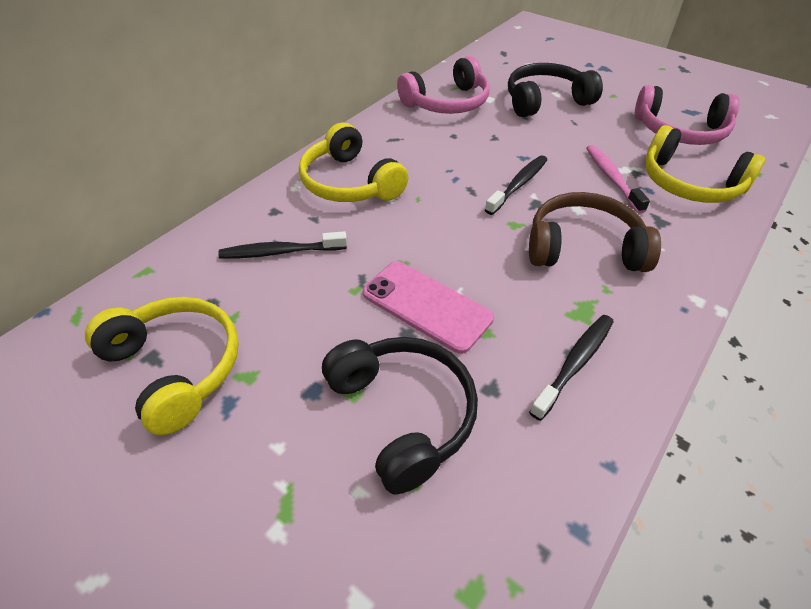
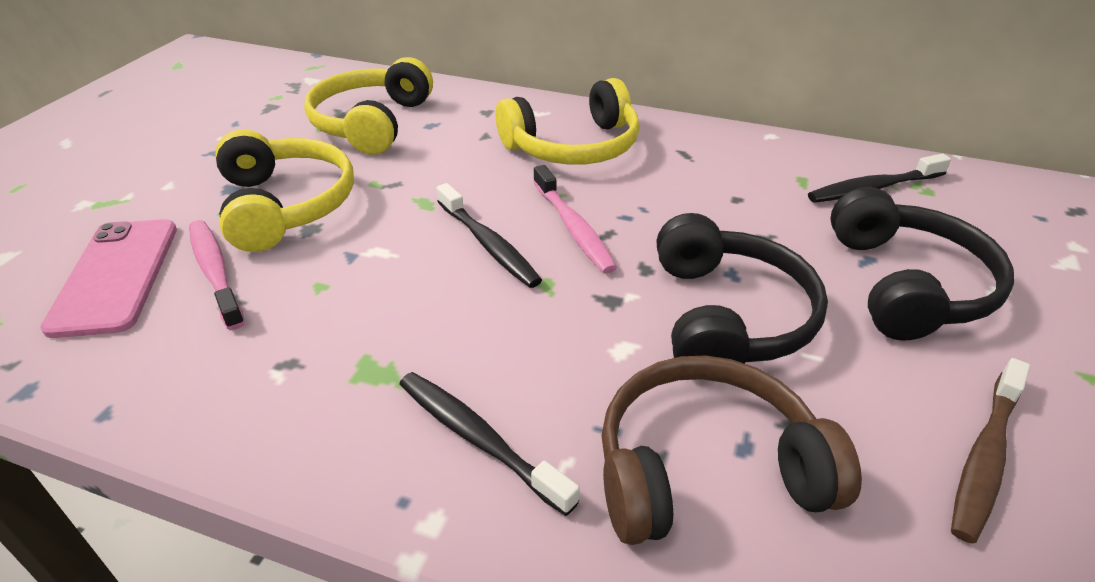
brown toothbrush: 0 -> 1
pink headphones: 2 -> 0
pink toothbrush: 1 -> 2

